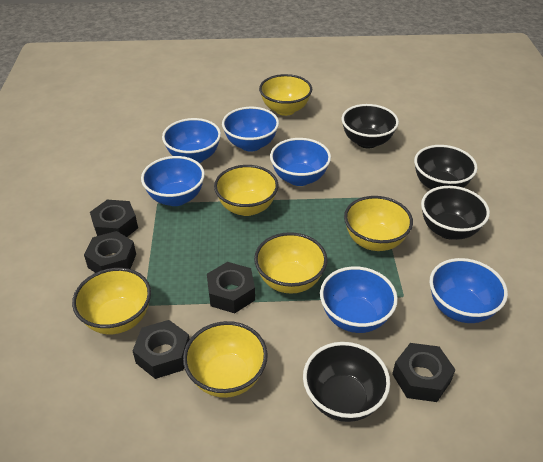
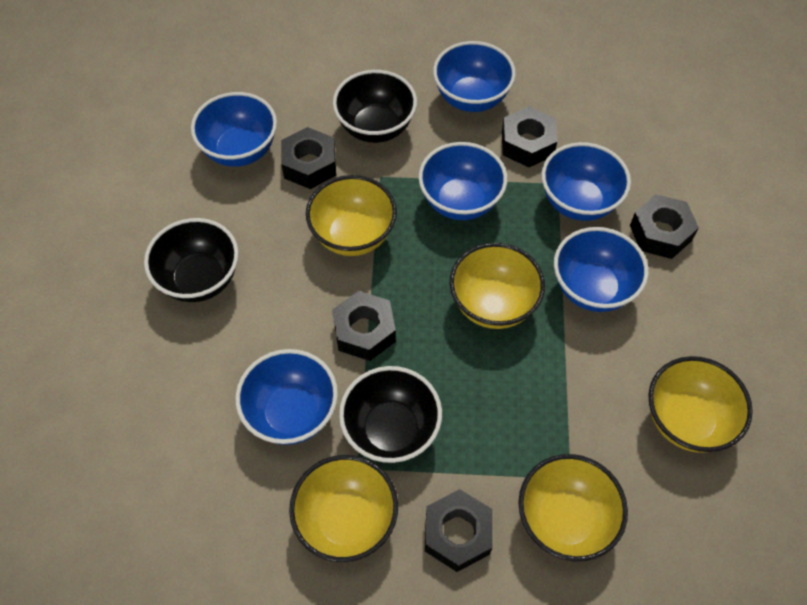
black bowl: 4 -> 3
yellow bowl: 6 -> 5

